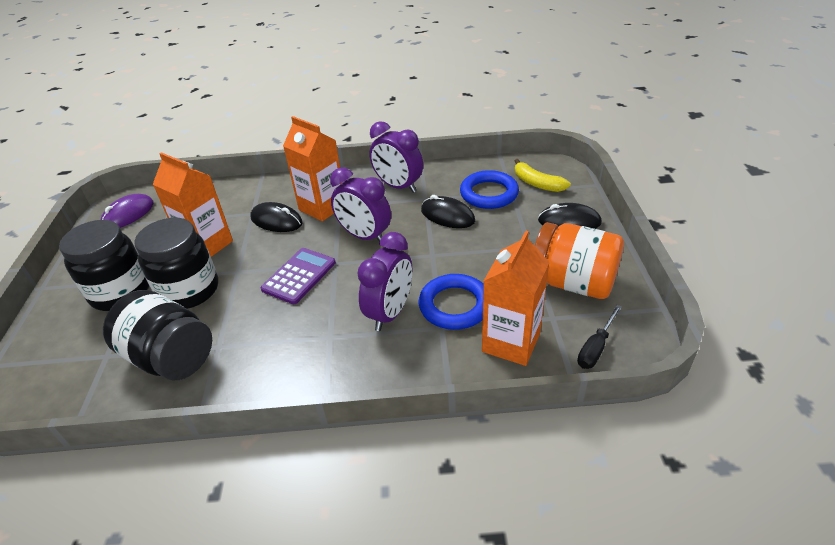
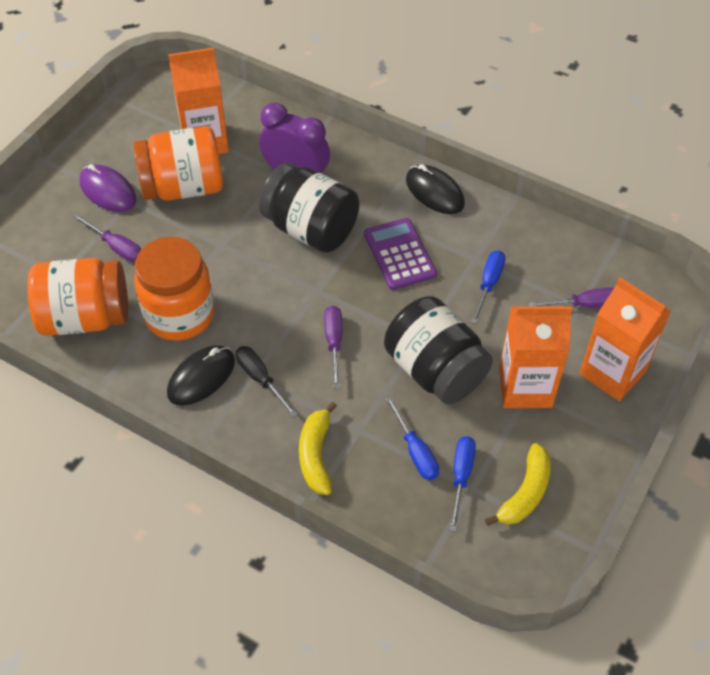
black jar: 3 -> 2
black mouse: 3 -> 2
blue ring: 2 -> 0
blue screwdriver: 0 -> 3
orange jar: 1 -> 3
purple clock: 3 -> 1
purple screwdriver: 0 -> 3
yellow banana: 1 -> 2

